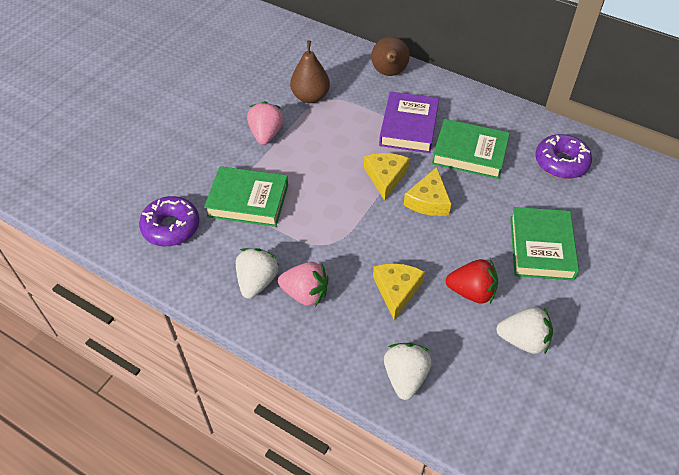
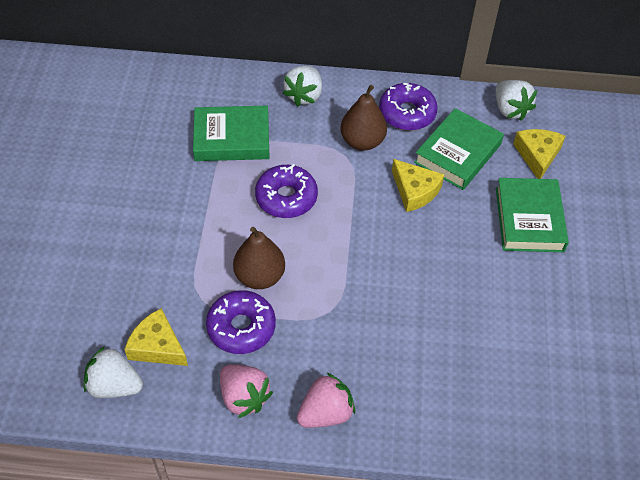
purple book: 1 -> 0
purple donut: 2 -> 3
red strawberry: 1 -> 0

